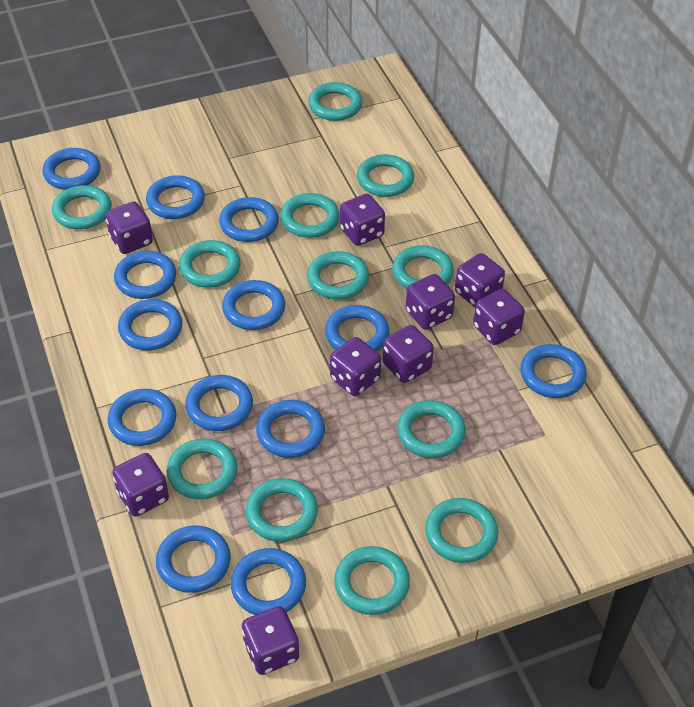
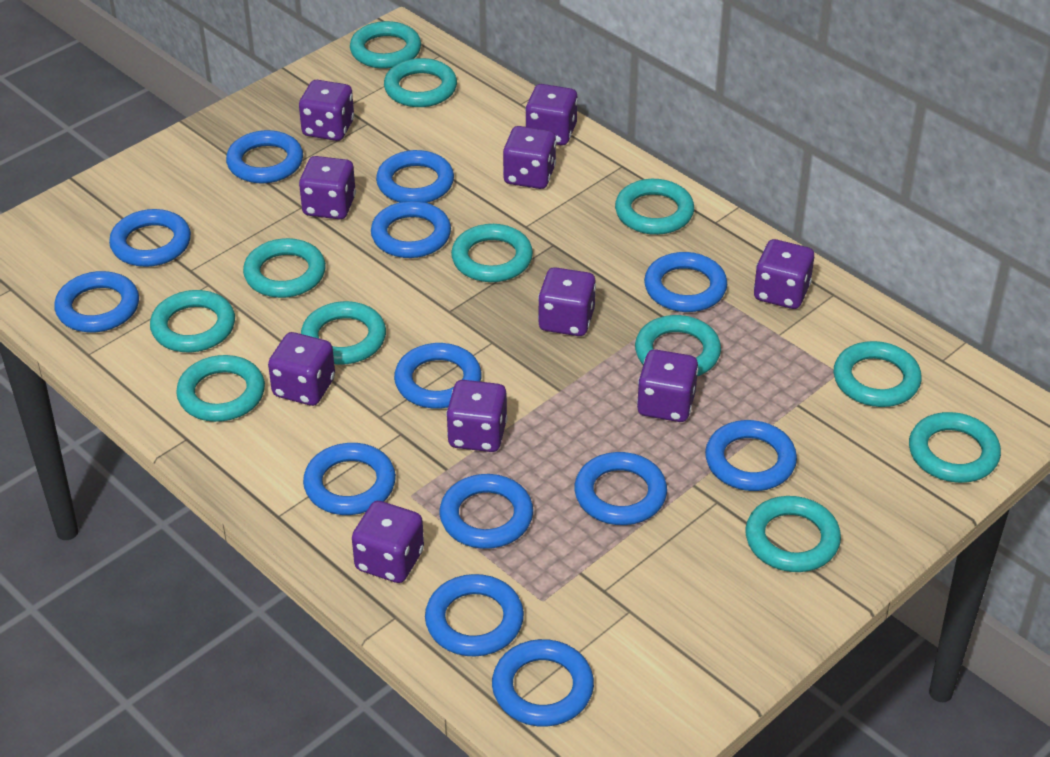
purple dice: 9 -> 10

